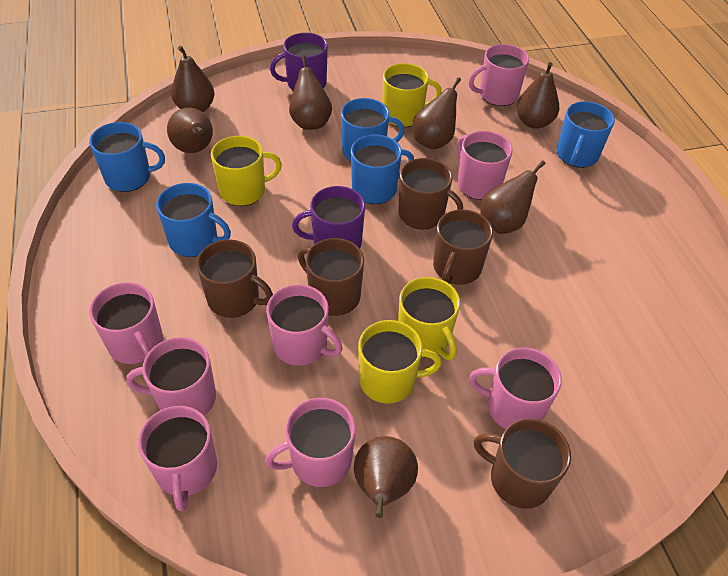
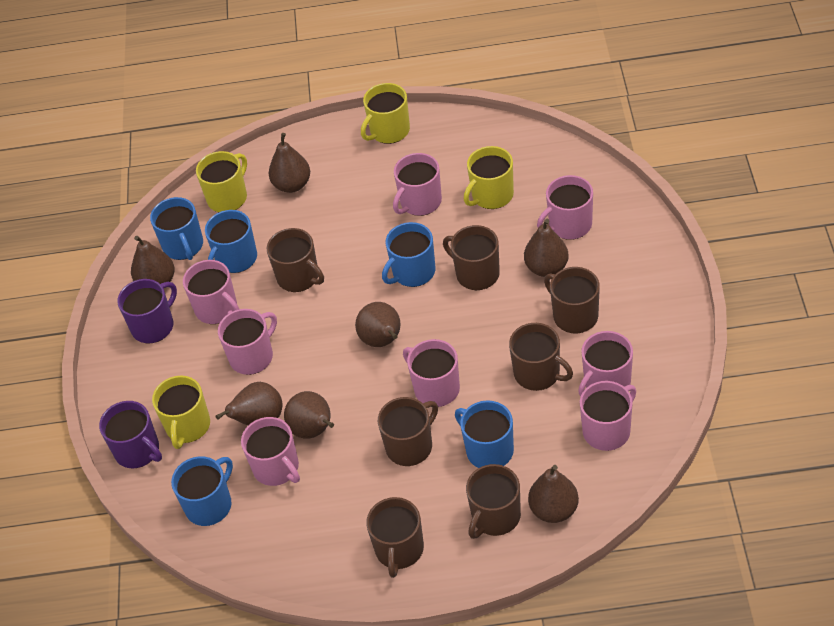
brown mug: 5 -> 7

